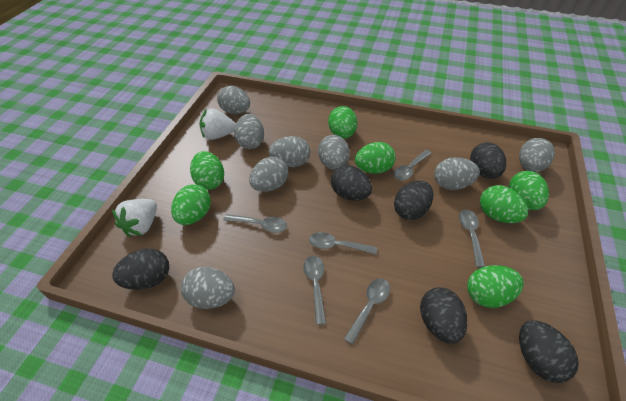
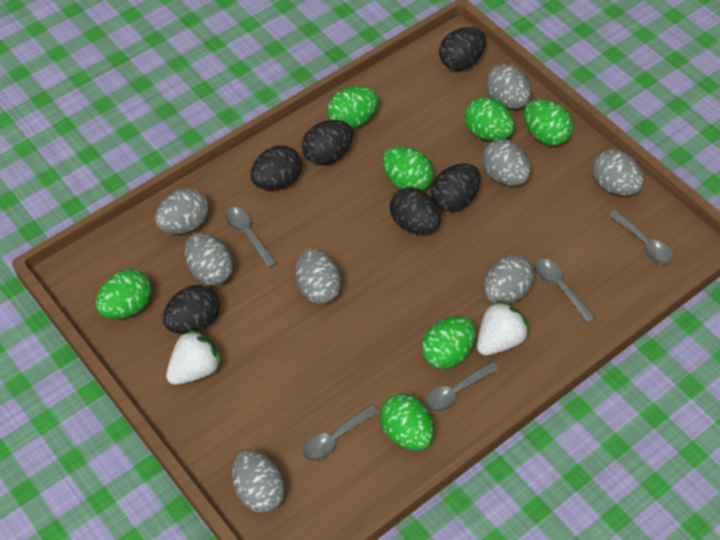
grey spoon: 6 -> 5

